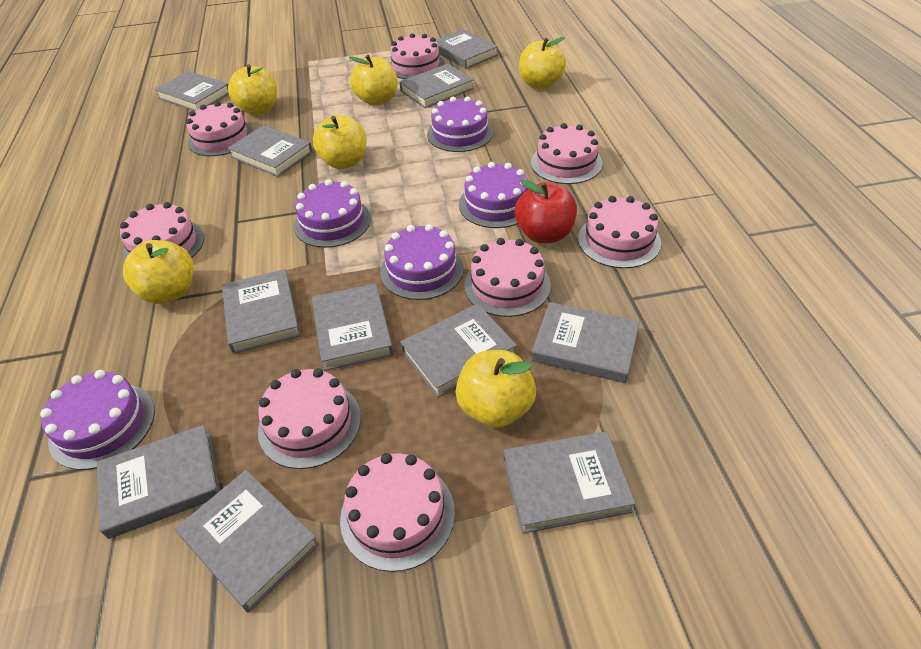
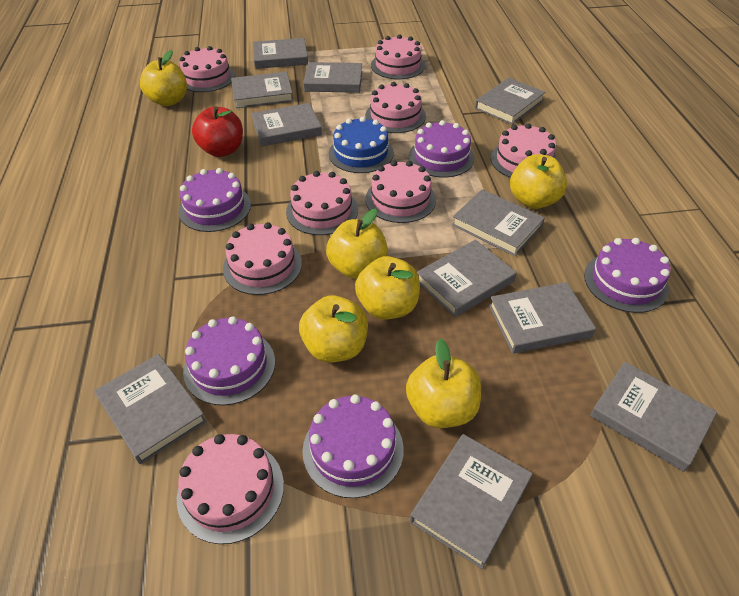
blue cake: 0 -> 1

